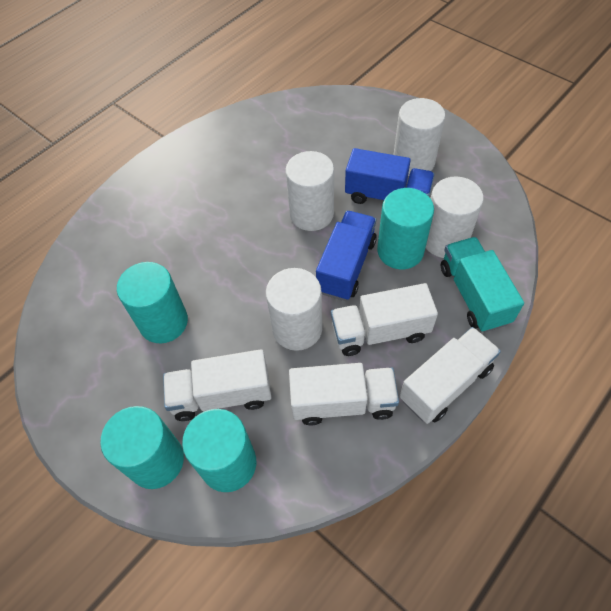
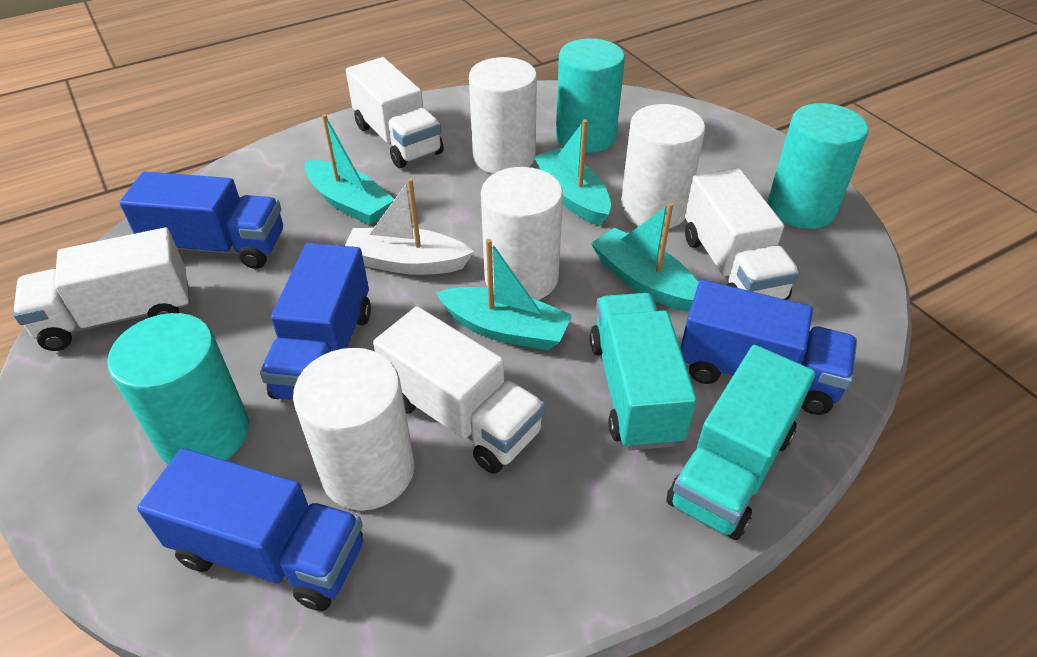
blue truck: 2 -> 4
turquoise boat: 0 -> 4
turquoise cylinder: 4 -> 3
turquoise truck: 1 -> 2
white boat: 0 -> 1

